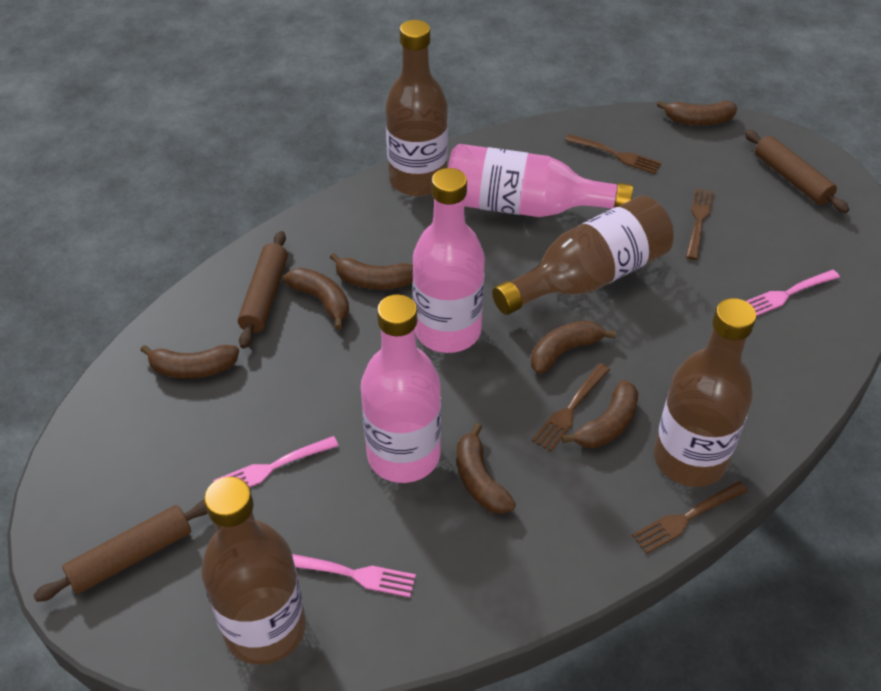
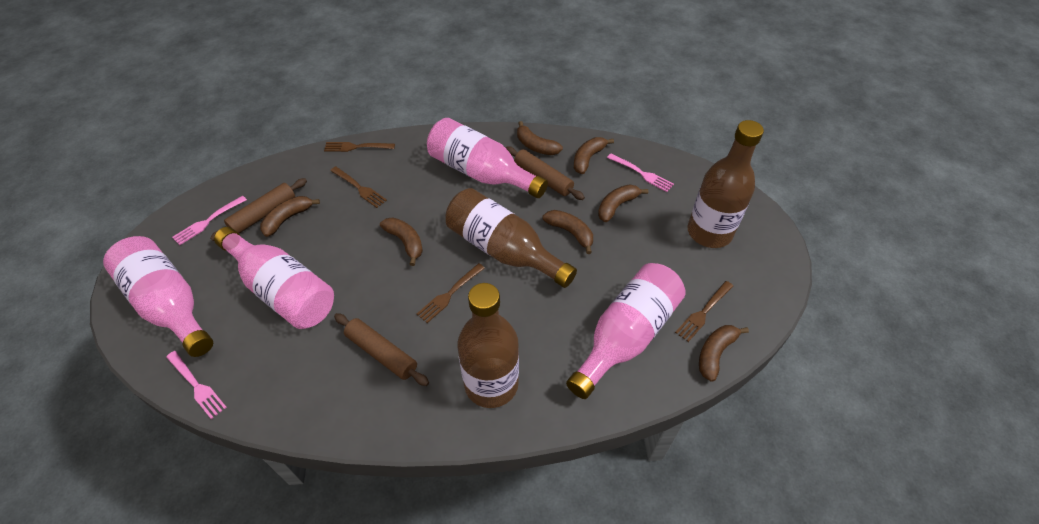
brown bottle: 4 -> 3
pink bottle: 3 -> 4

